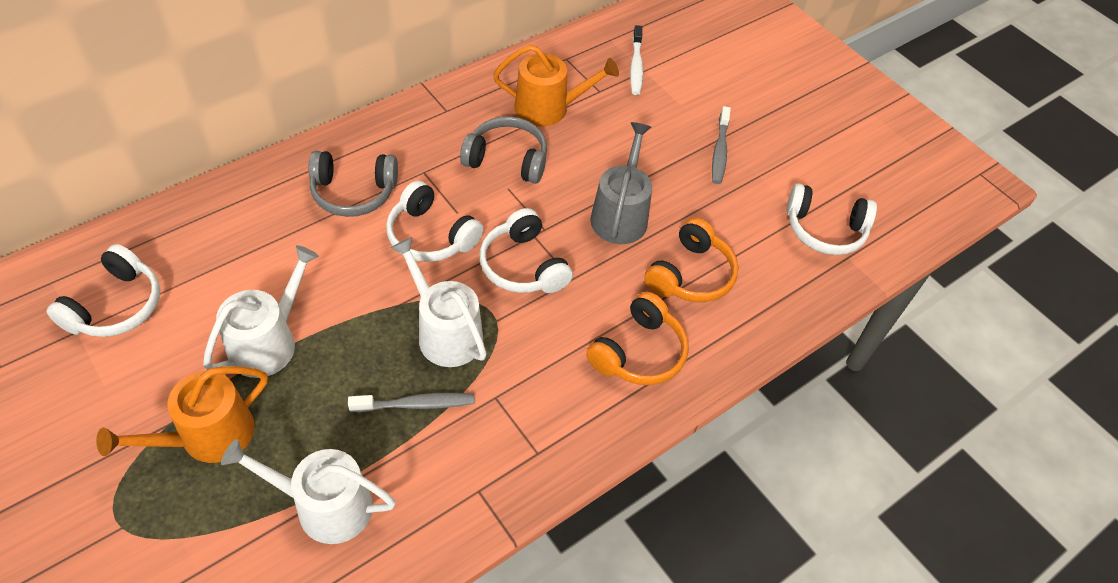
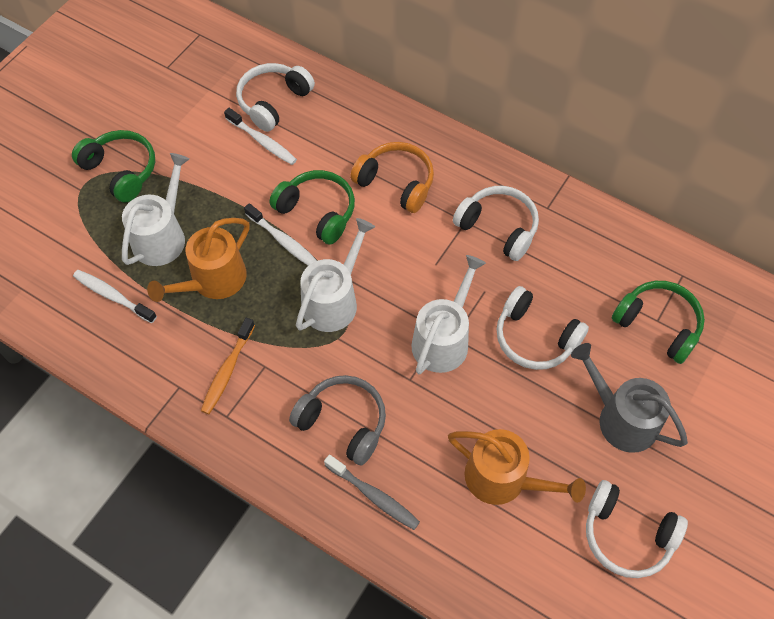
green headphones: 0 -> 3
grey headphones: 2 -> 1
grey toothbrush: 2 -> 1
orange headphones: 2 -> 1
orange toothbrush: 0 -> 1
white toothbrush: 1 -> 3

